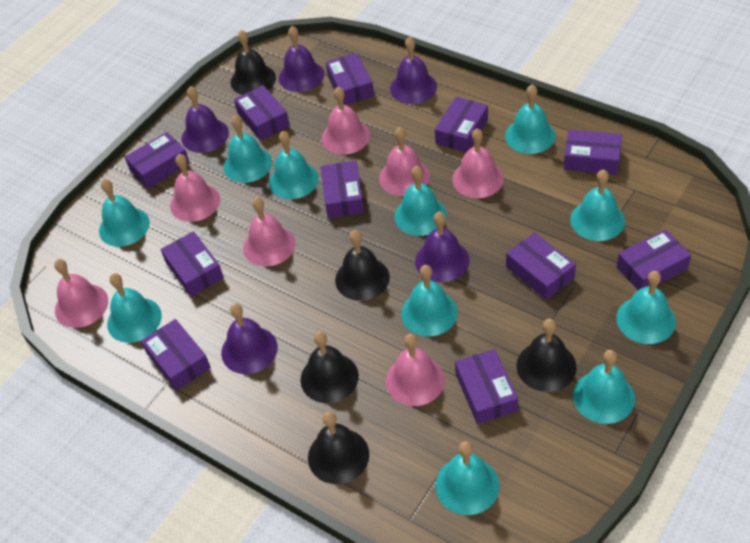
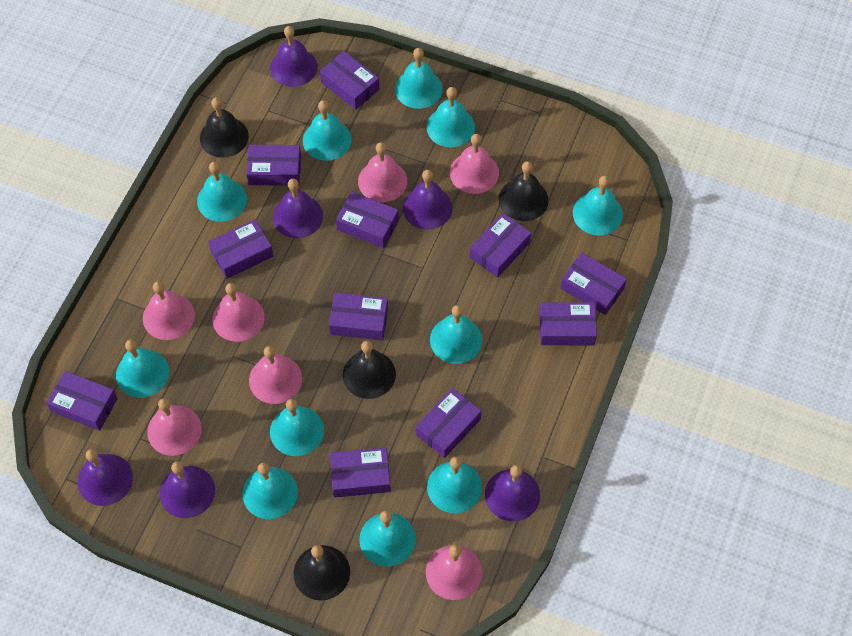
black bell: 5 -> 4
purple bell: 5 -> 6

